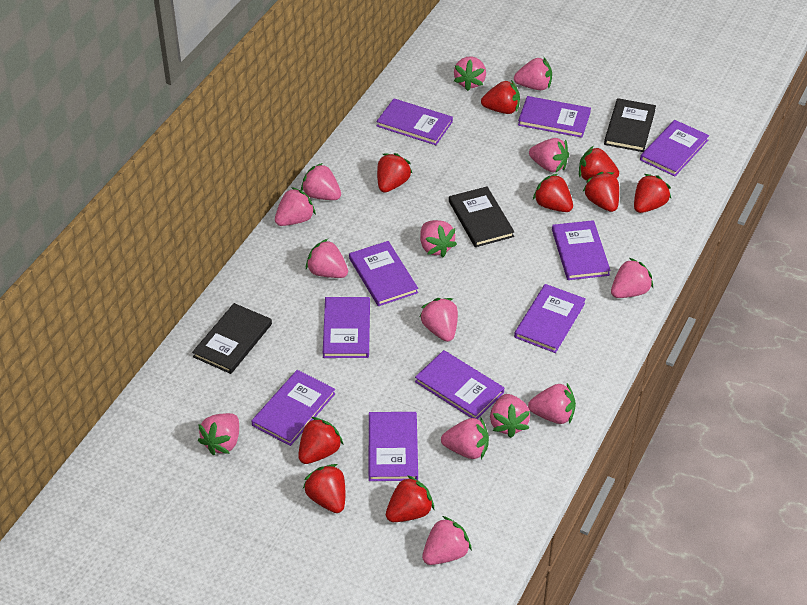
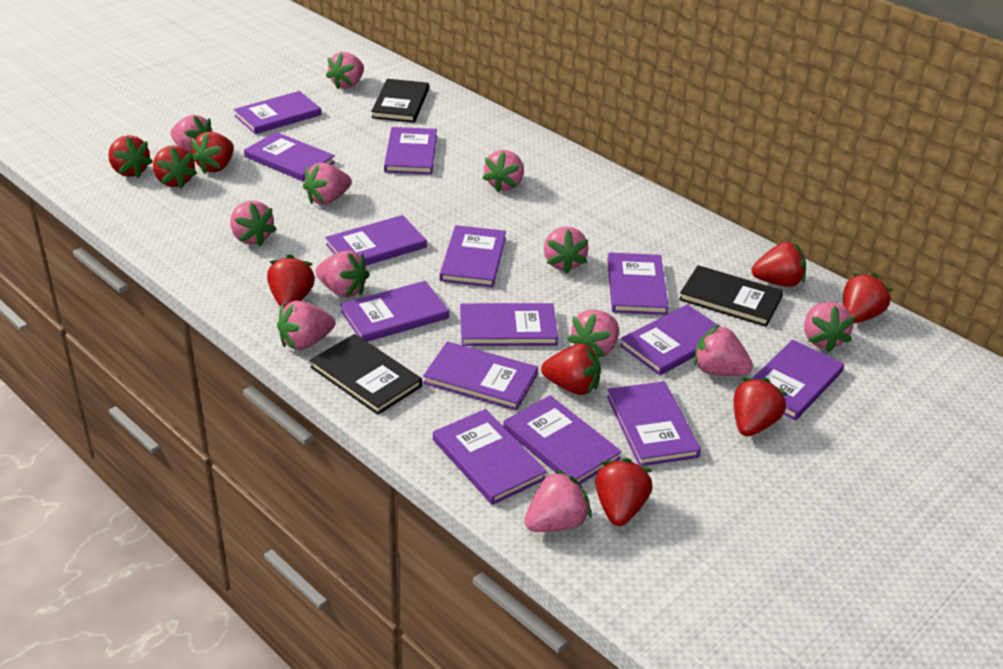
pink strawberry: 14 -> 12
purple book: 10 -> 14

